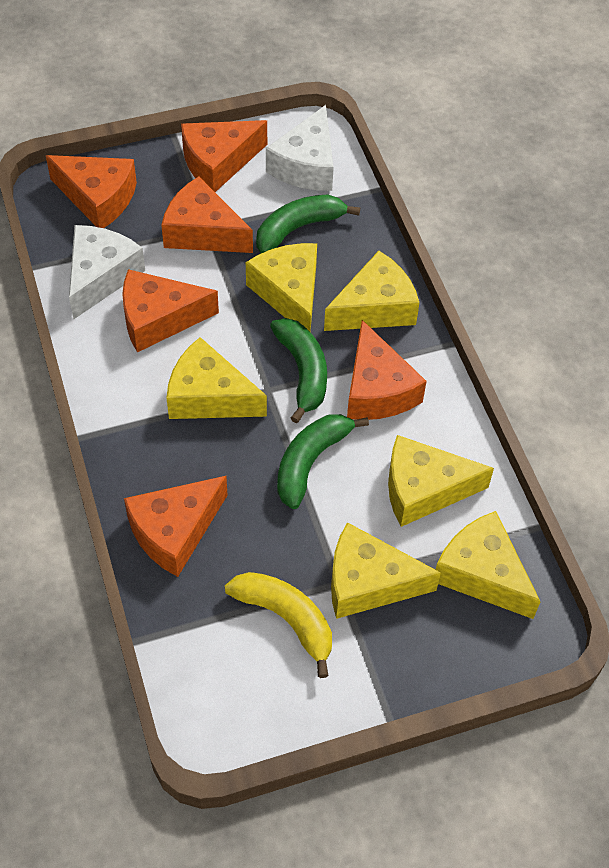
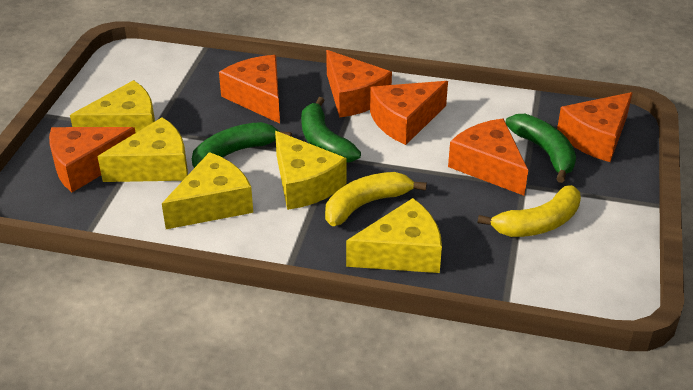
white cheese: 2 -> 0
yellow banana: 1 -> 2
yellow cheese: 6 -> 5

